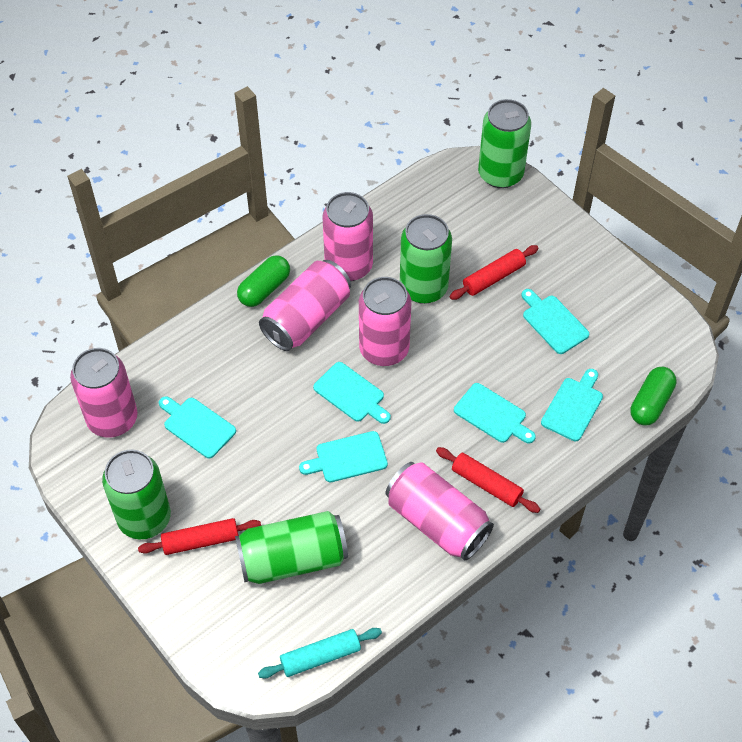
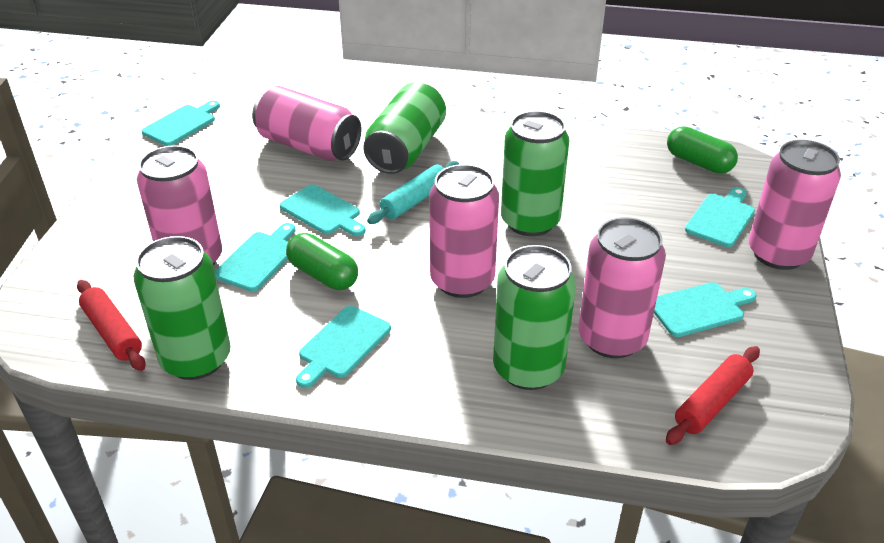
red rolling pin: 3 -> 2

